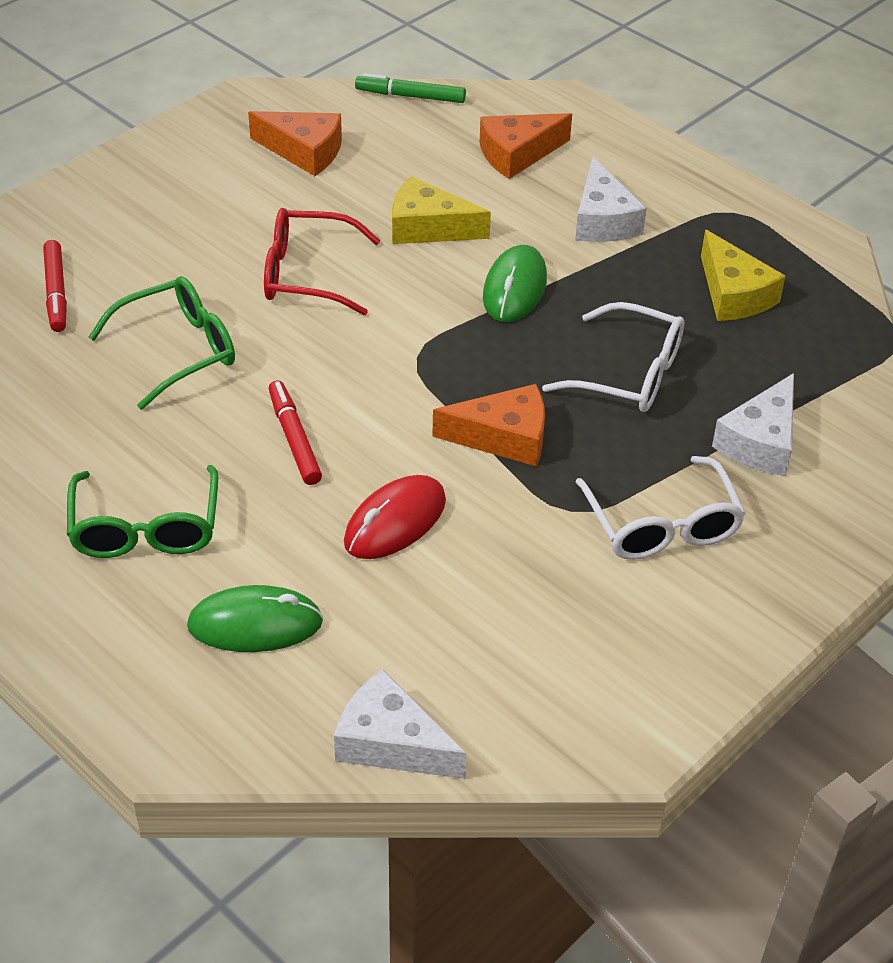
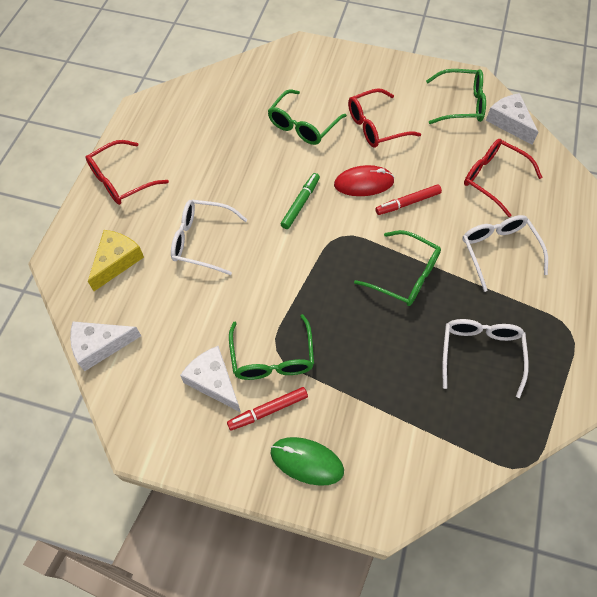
green glasses: 2 -> 4
green mouse: 2 -> 1
orange cheese: 3 -> 0
red glasses: 1 -> 3
white glasses: 2 -> 3
yellow cheese: 2 -> 1

